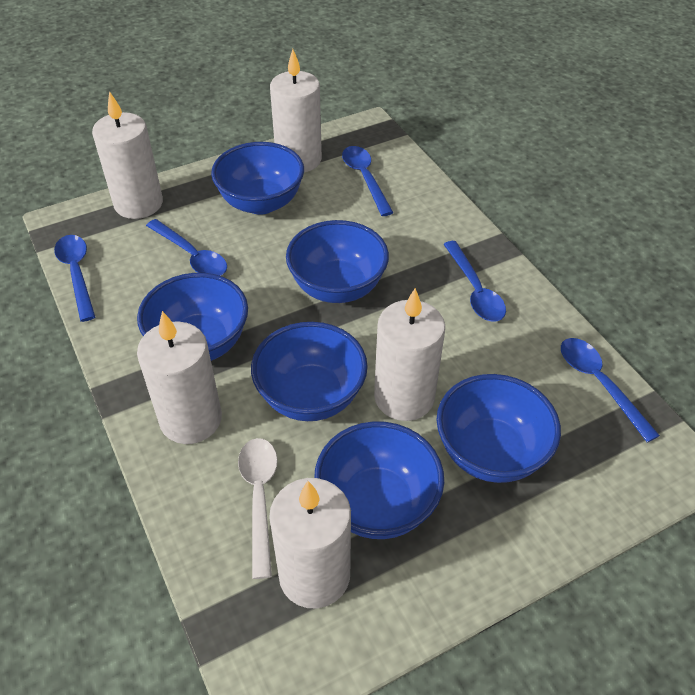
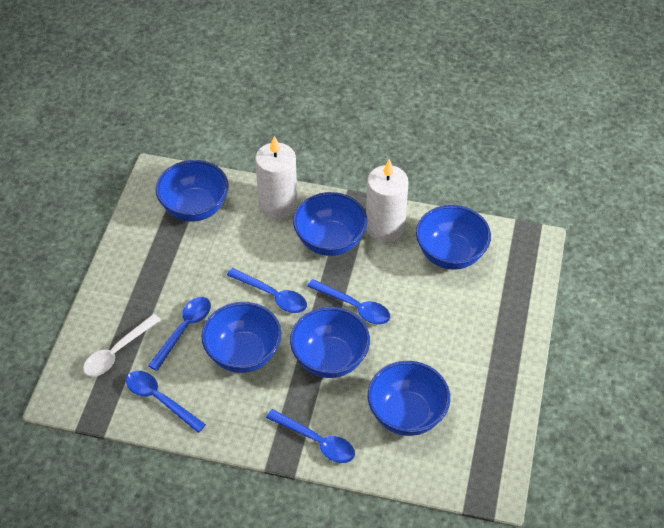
white candle: 5 -> 2

